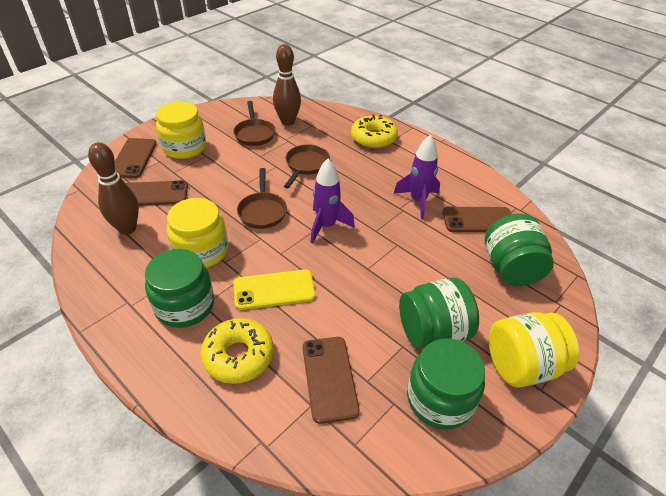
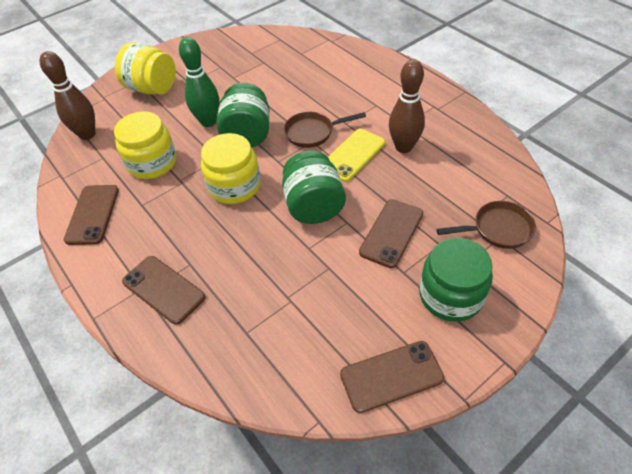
brown pan: 3 -> 2
green bowling pin: 0 -> 1
green jar: 4 -> 3
purple rocket: 2 -> 0
yellow donut: 2 -> 0

